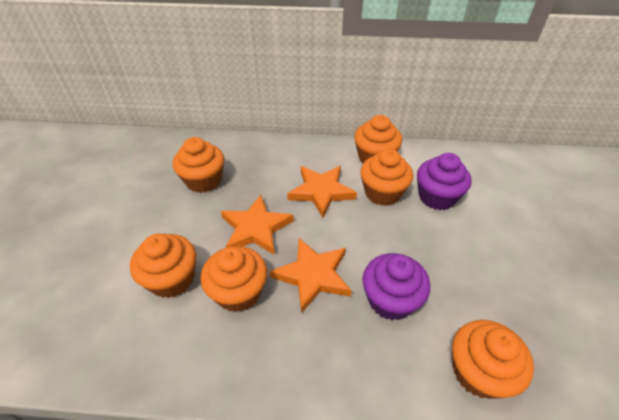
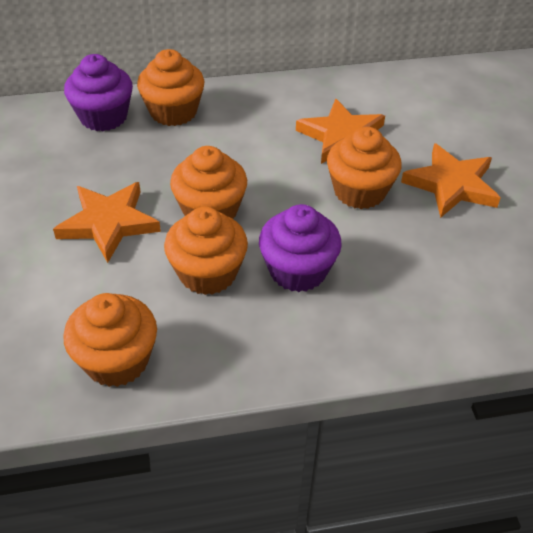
orange cupcake: 6 -> 5

